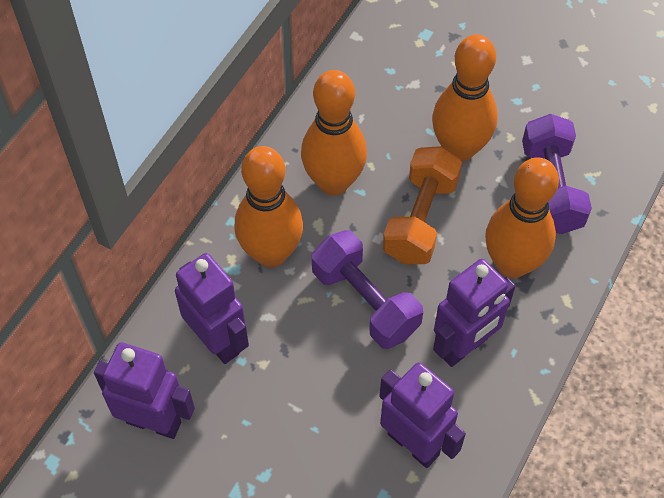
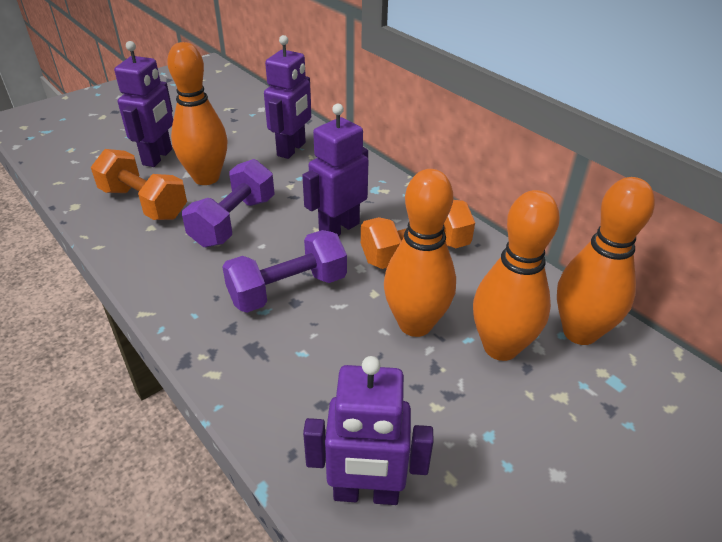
orange dumbbell: 1 -> 2

